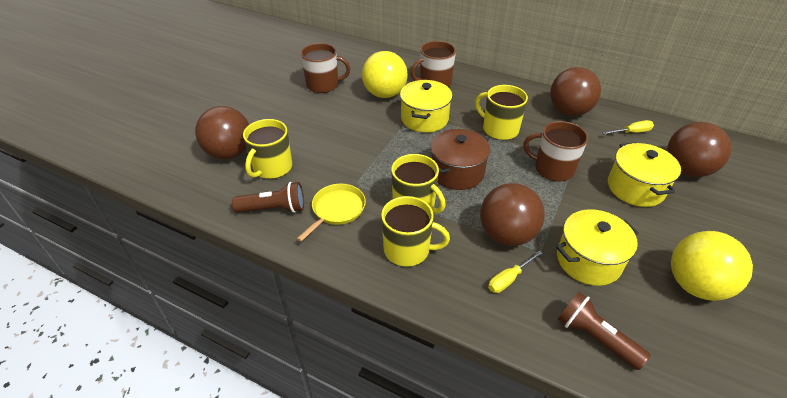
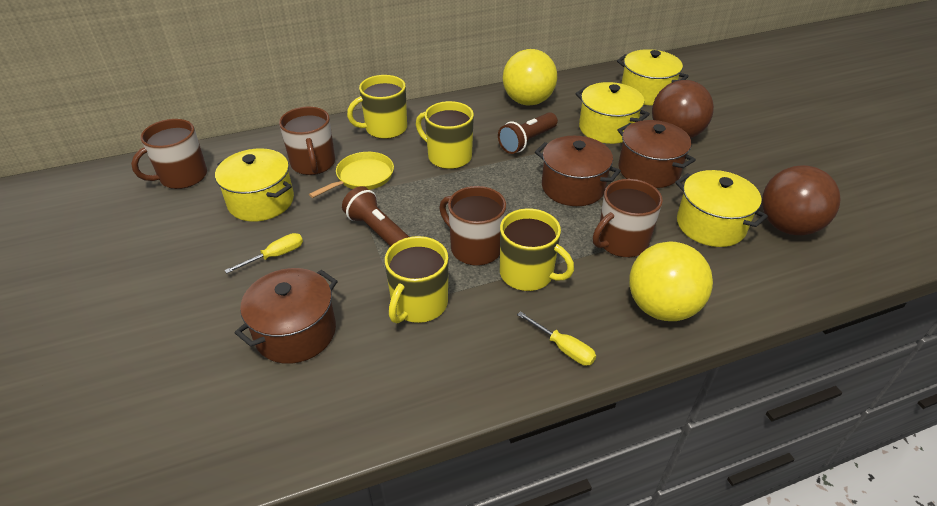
brown ball: 4 -> 2
brown mug: 3 -> 4
brown pot: 1 -> 3
yellow pot: 3 -> 4

